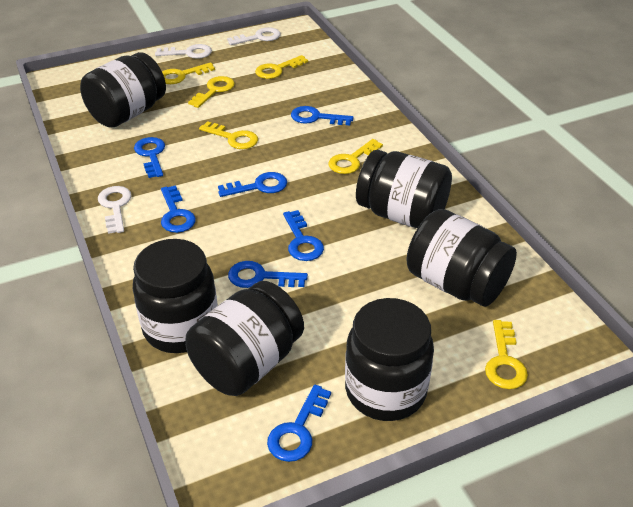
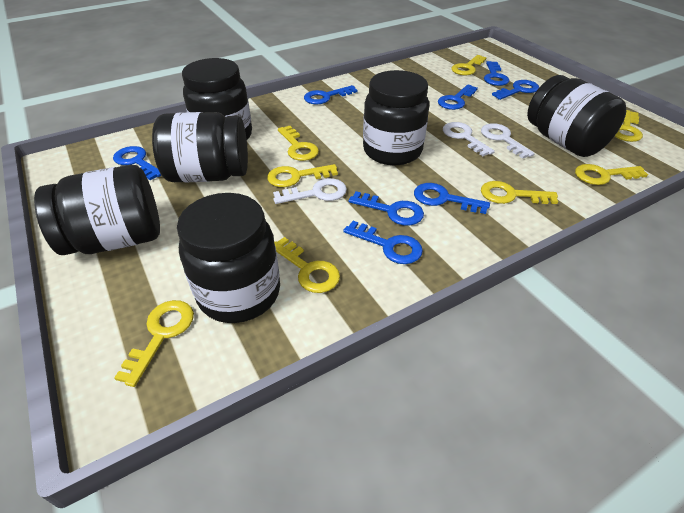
blue key: 7 -> 8
yellow key: 6 -> 8

